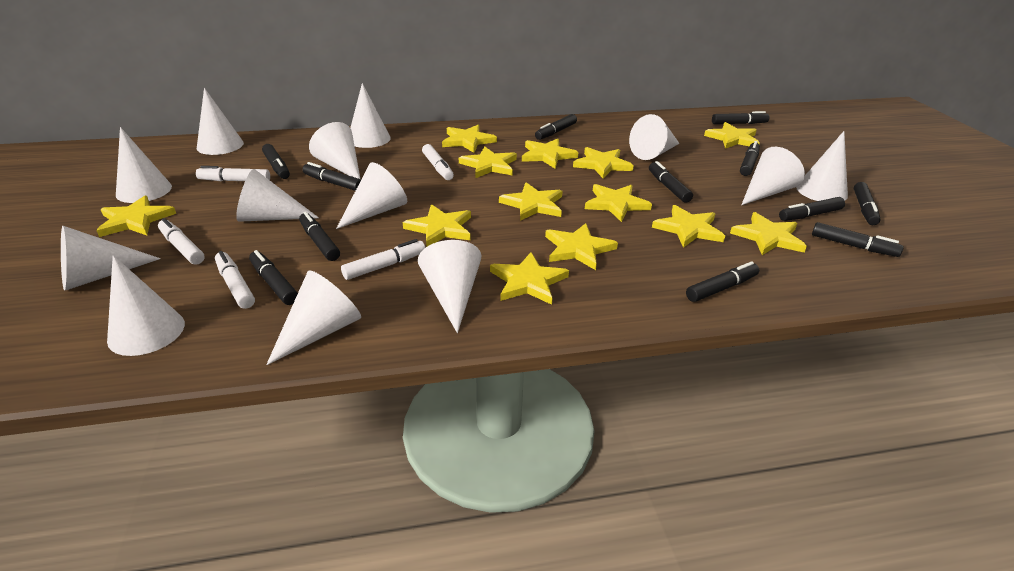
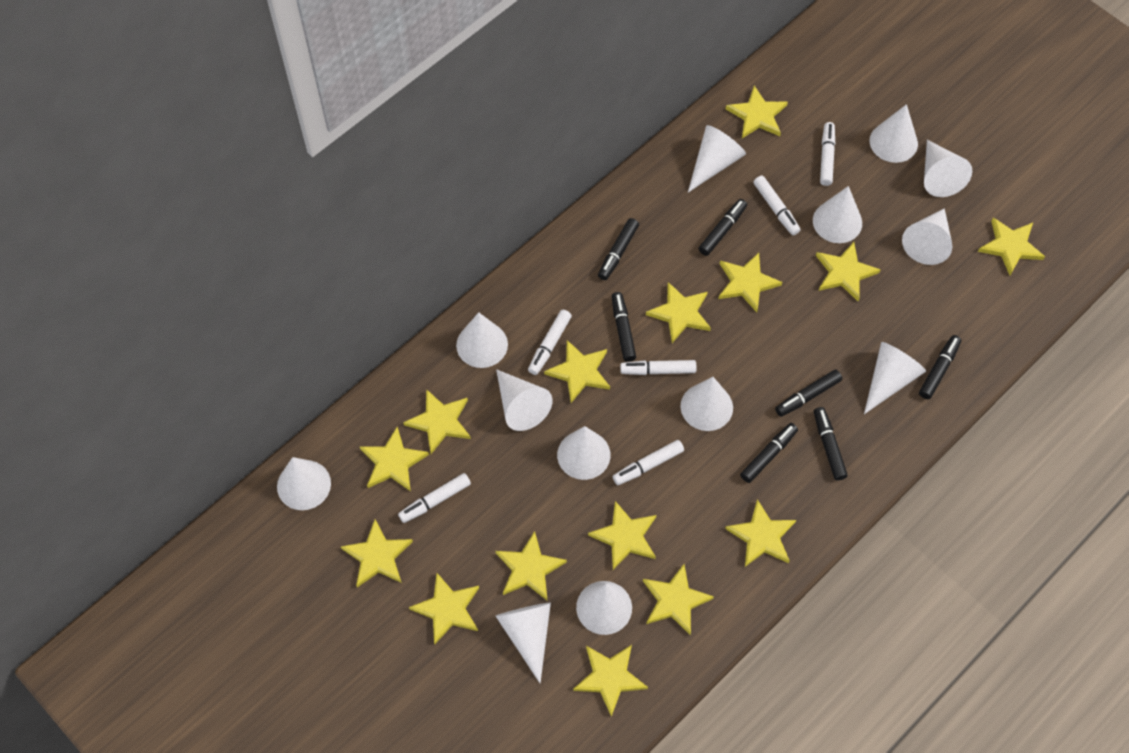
black marker: 12 -> 7
white marker: 5 -> 6
yellow star: 13 -> 15

